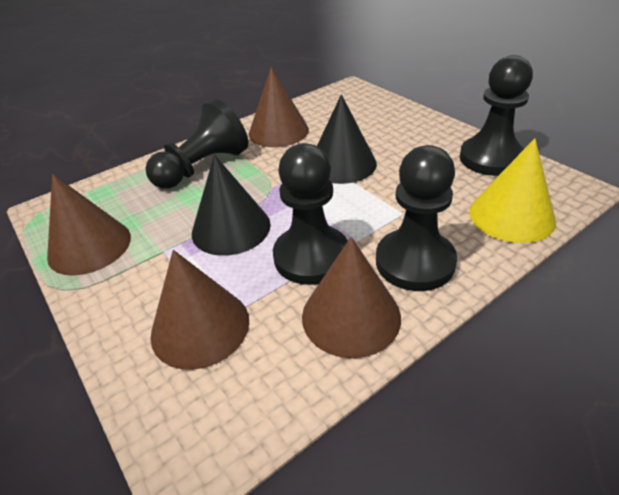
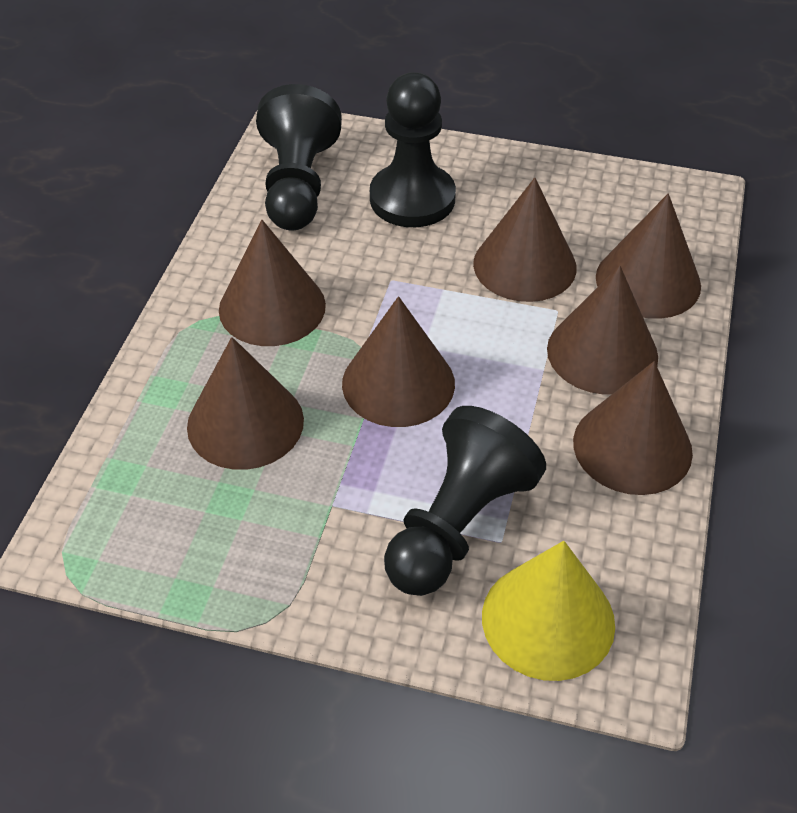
black cone: 2 -> 0
black pawn: 4 -> 3
brown cone: 4 -> 7

